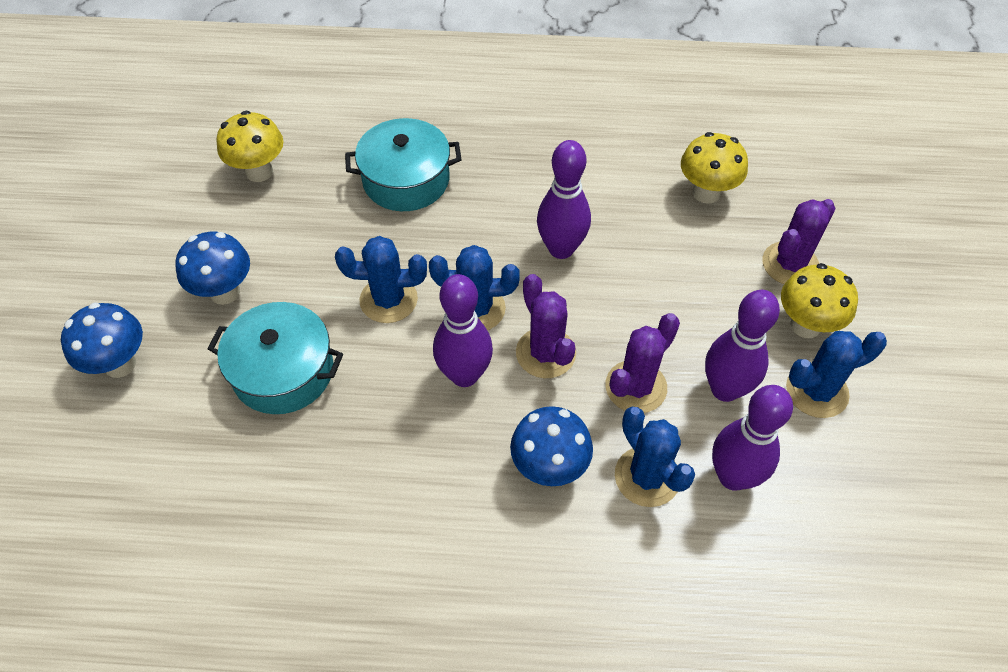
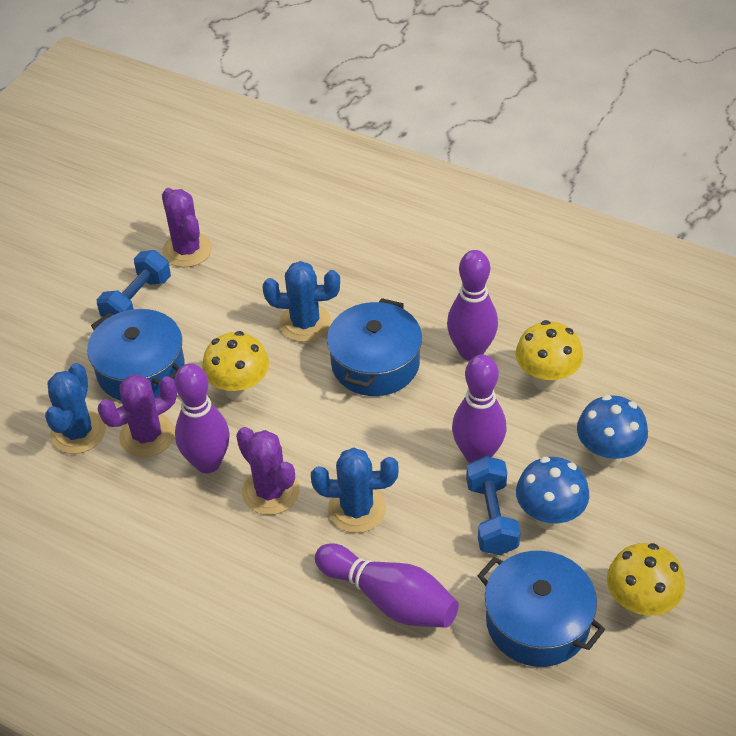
blue cactus: 4 -> 3
blue dumbbell: 0 -> 2
blue mushroom: 3 -> 2
blue pot: 0 -> 3
turquoise pot: 2 -> 0

